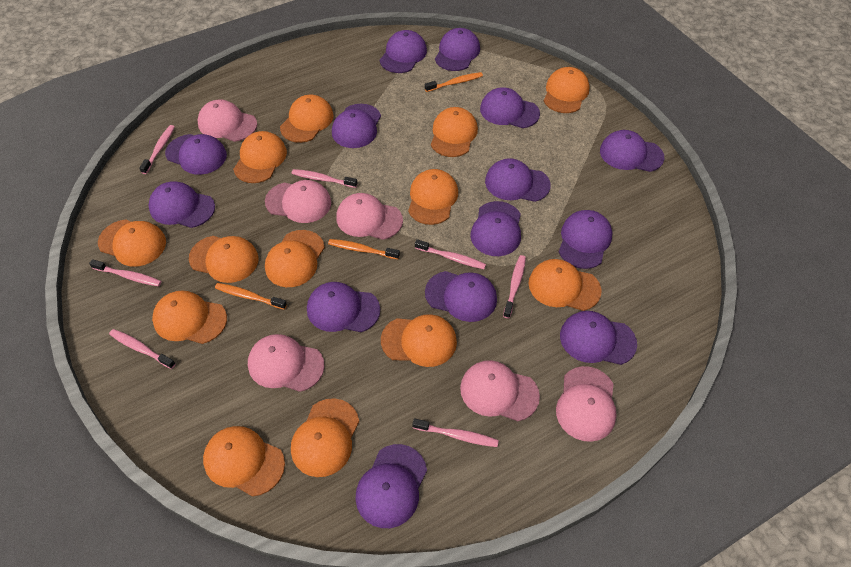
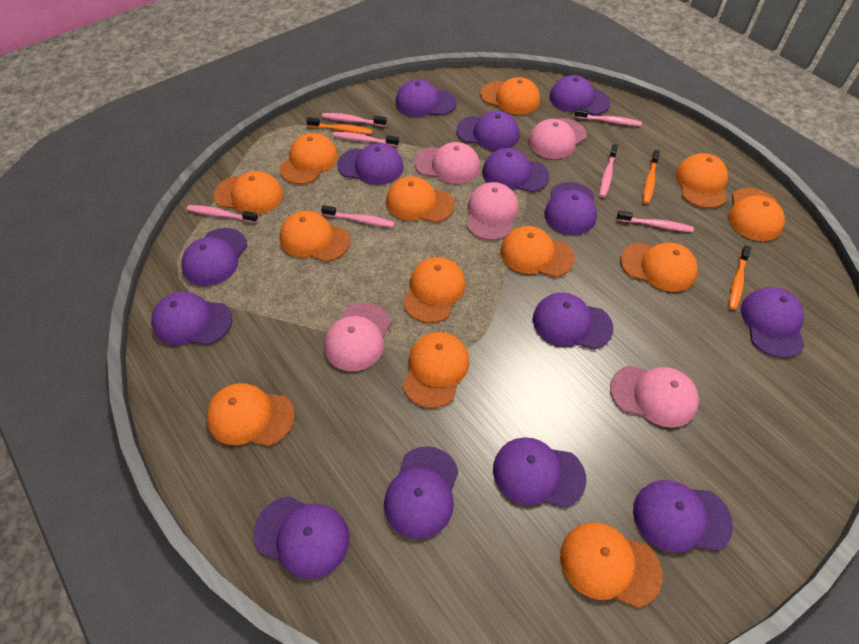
pink cap: 6 -> 5

